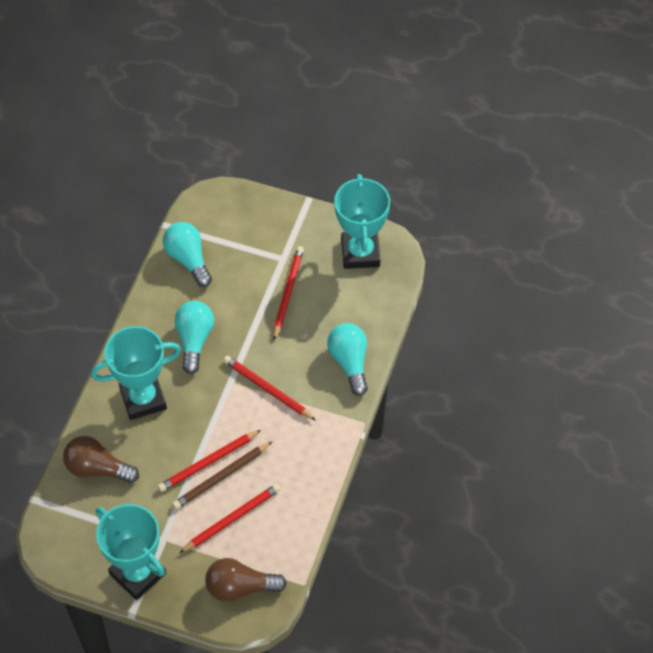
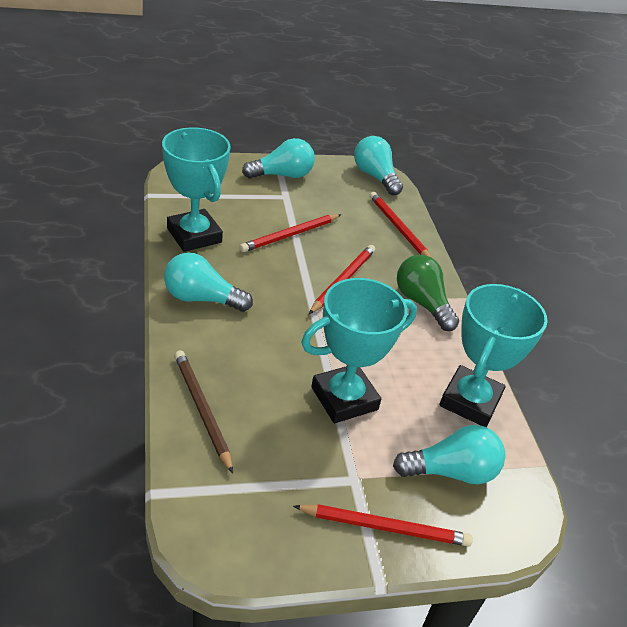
brown light bulb: 2 -> 0
green light bulb: 0 -> 1
turquoise light bulb: 3 -> 4

